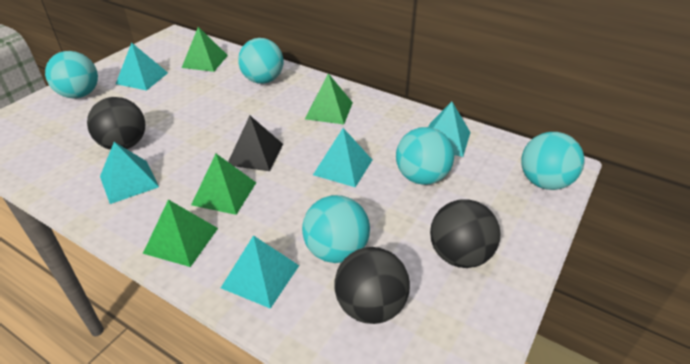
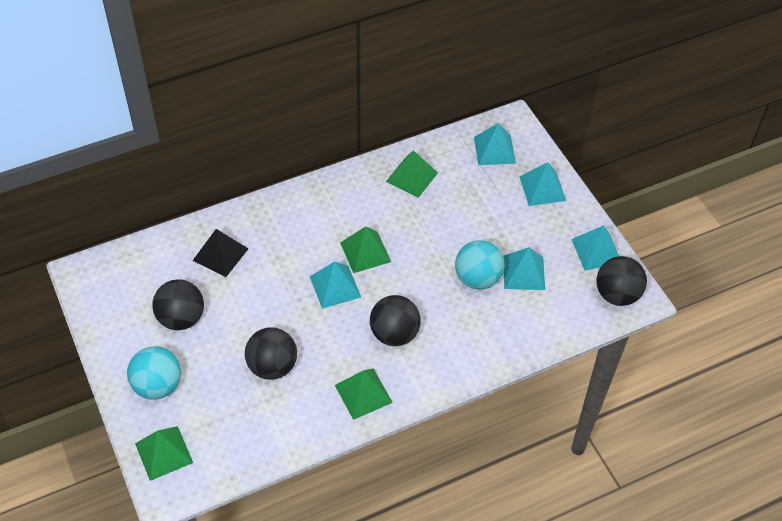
black ball: 3 -> 4
turquoise ball: 5 -> 2

